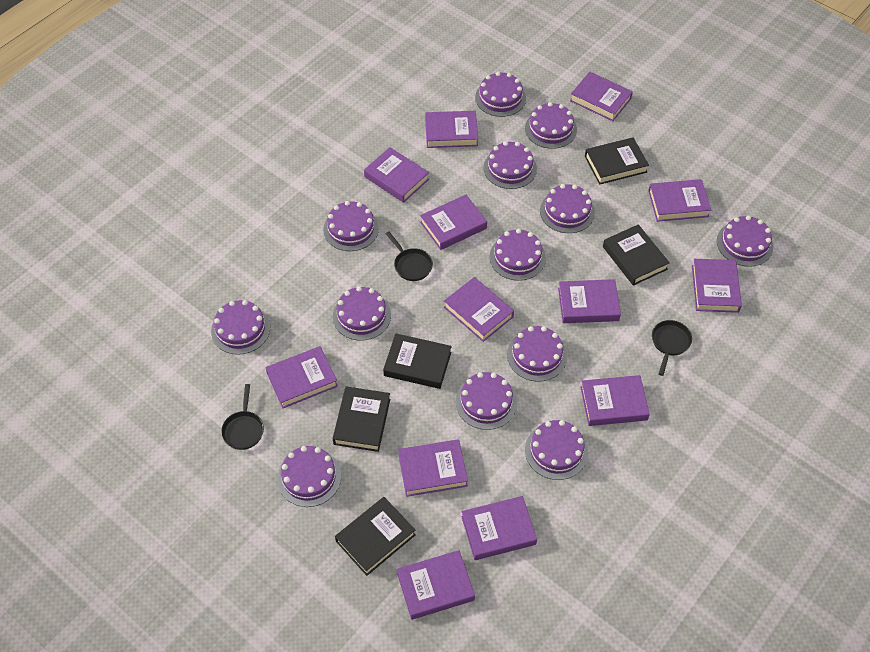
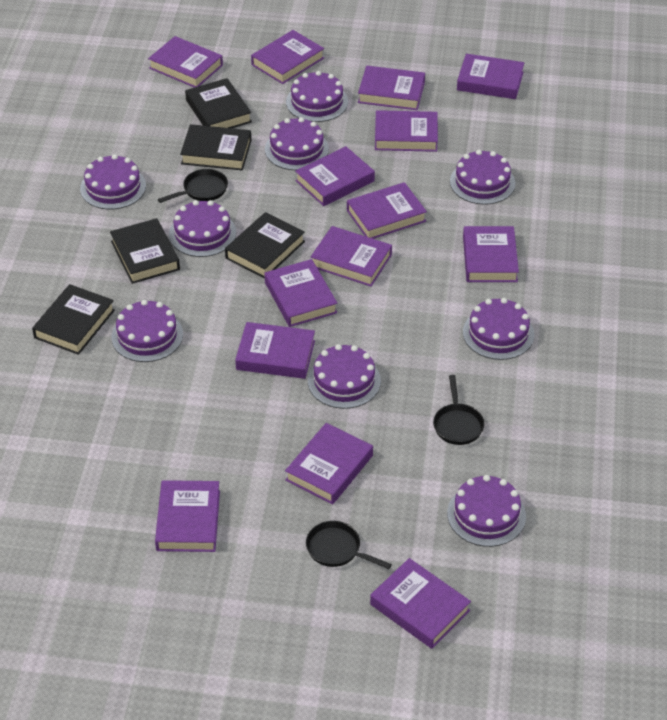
purple book: 13 -> 14
purple cake: 13 -> 9

